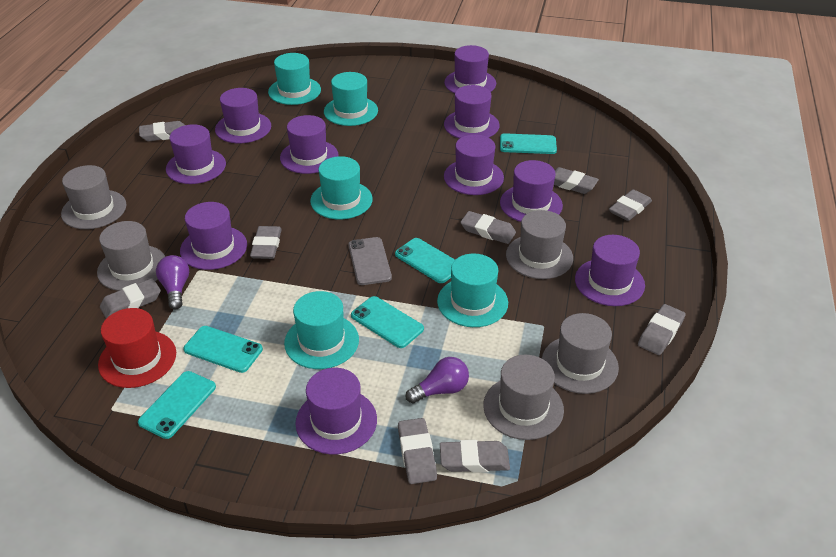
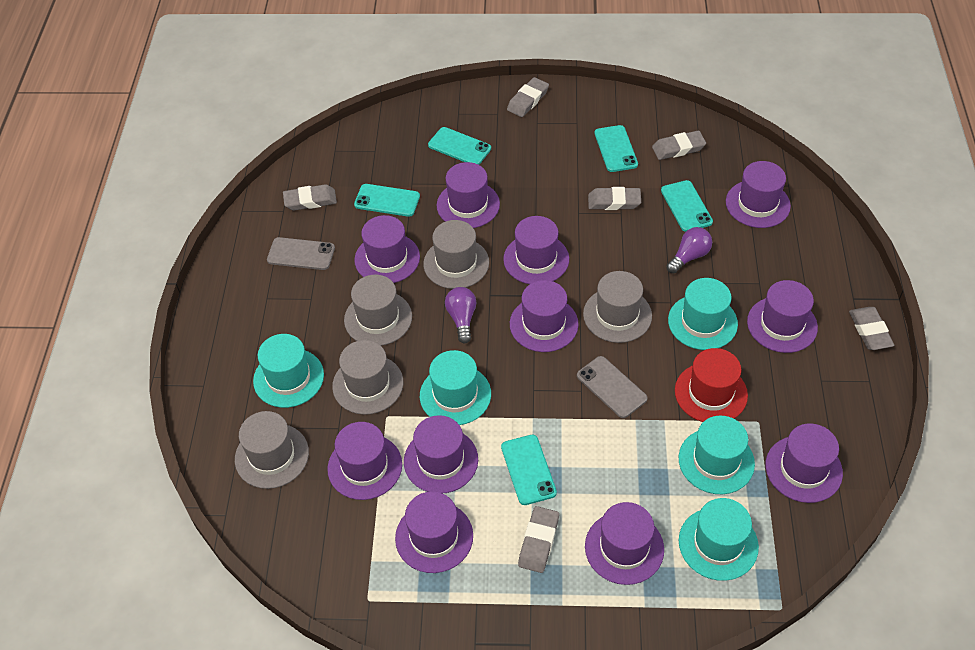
grey eraser: 9 -> 6
grey phone: 1 -> 2
purple hat: 10 -> 11

